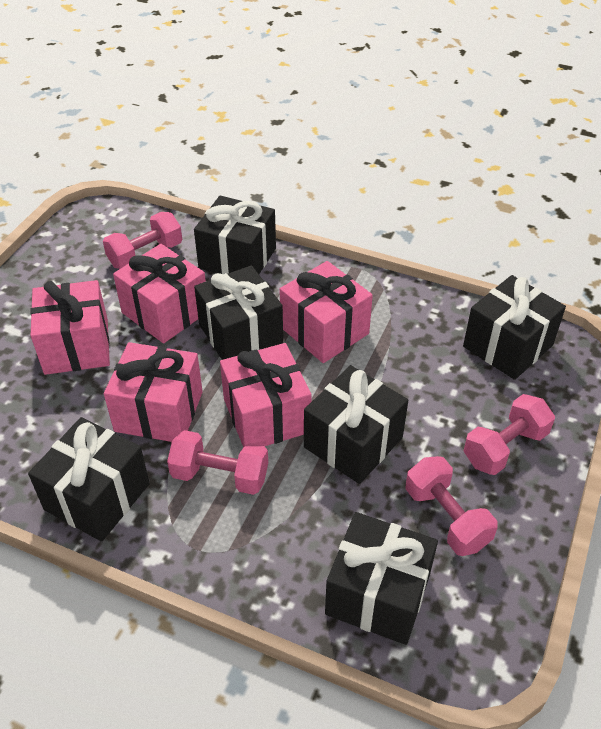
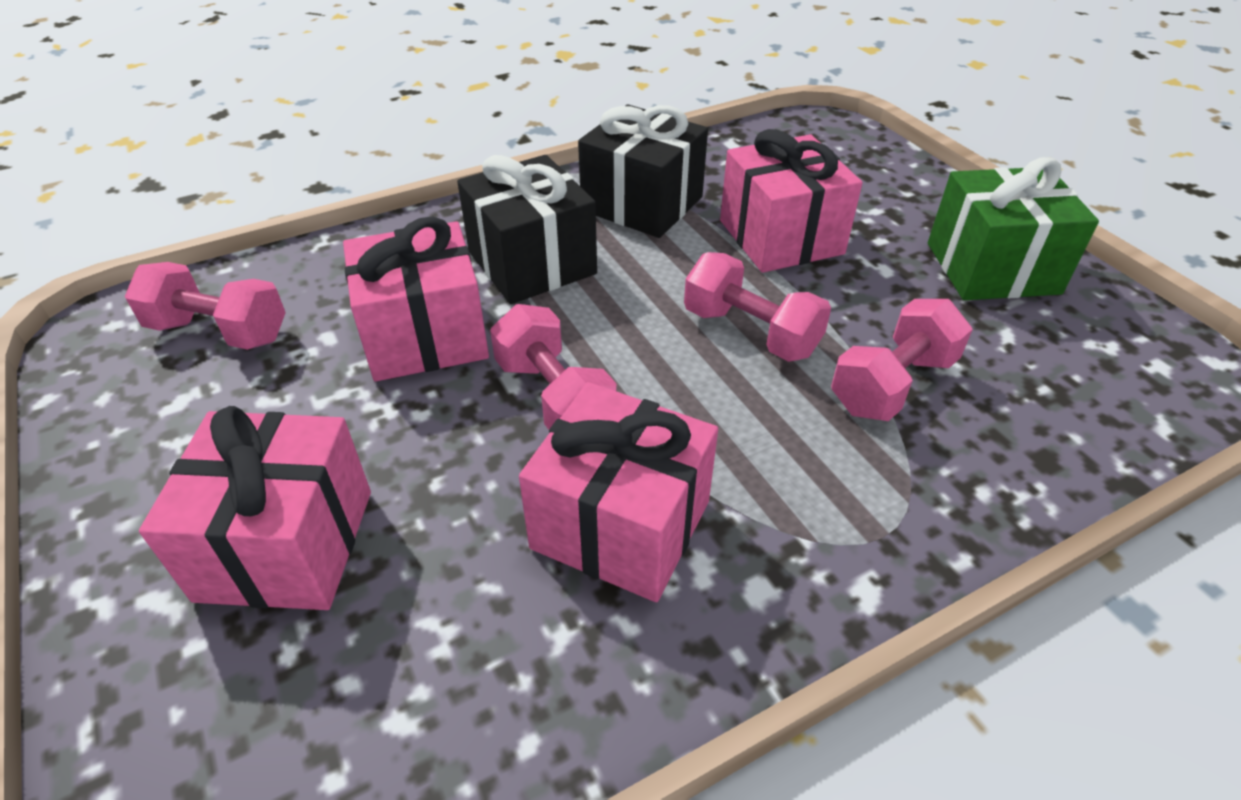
black gift: 6 -> 2
green gift: 0 -> 1
pink gift: 5 -> 4

